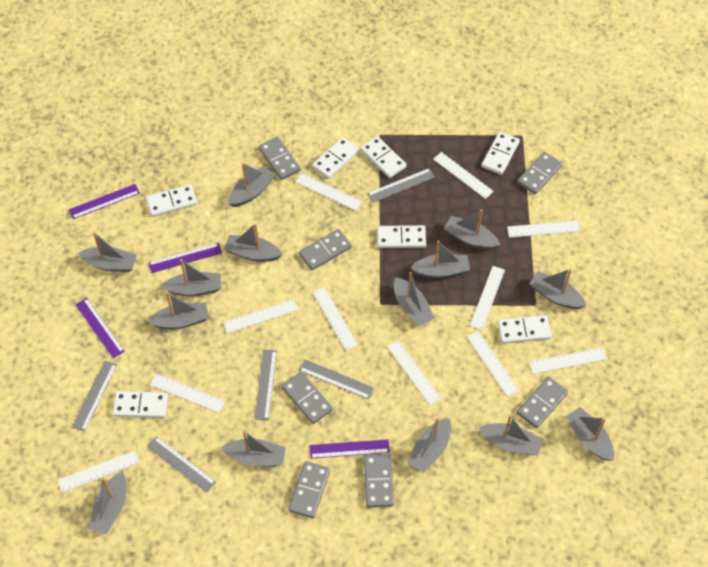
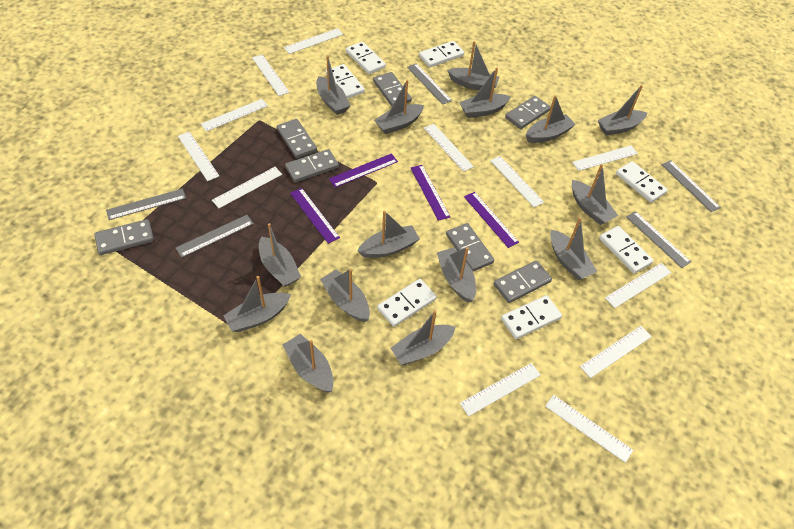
grey boat: 14 -> 15
white ruler: 11 -> 12

